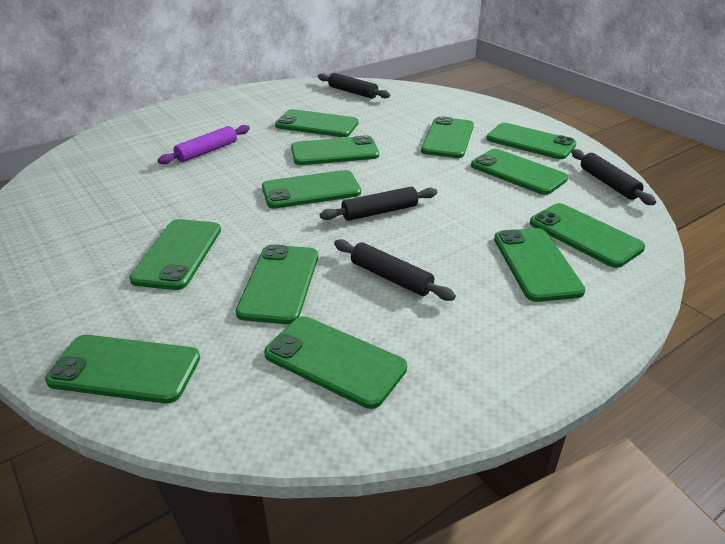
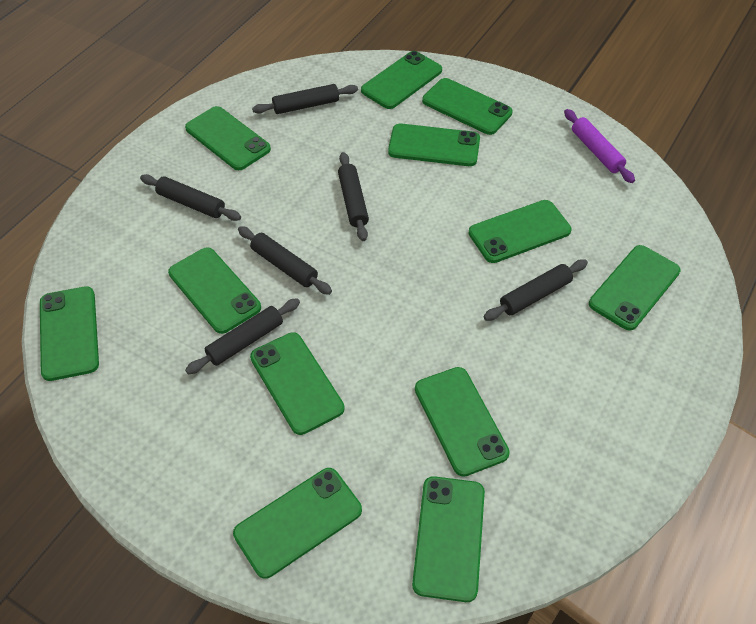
black rolling pin: 4 -> 6

